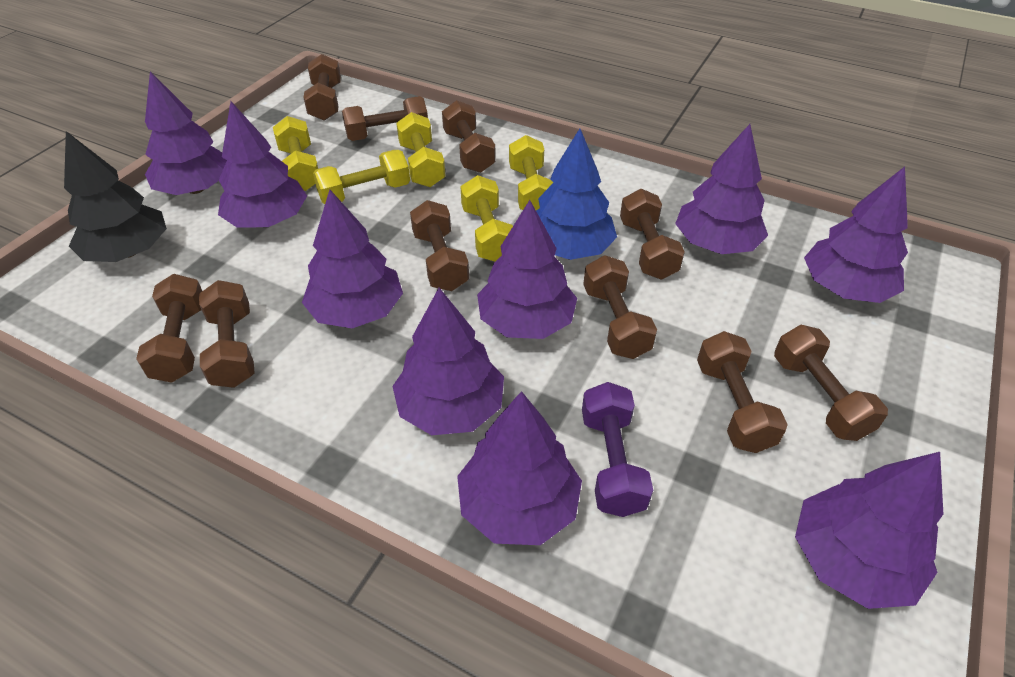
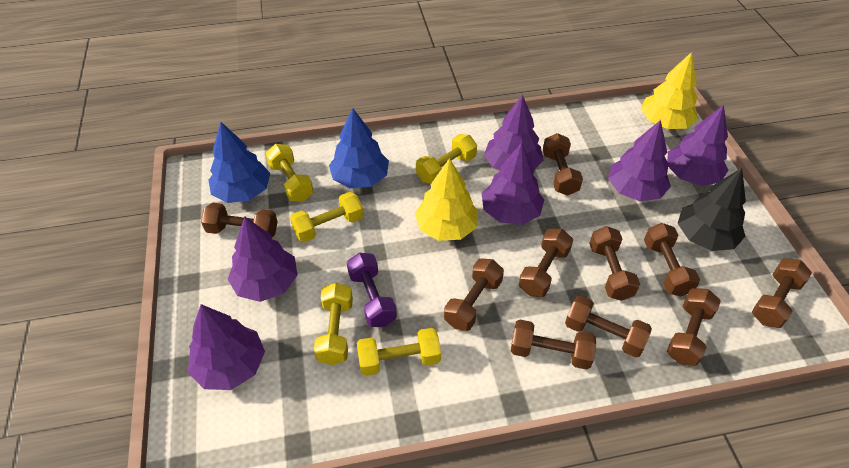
blue tree: 1 -> 2
purple tree: 9 -> 6
yellow tree: 0 -> 2

